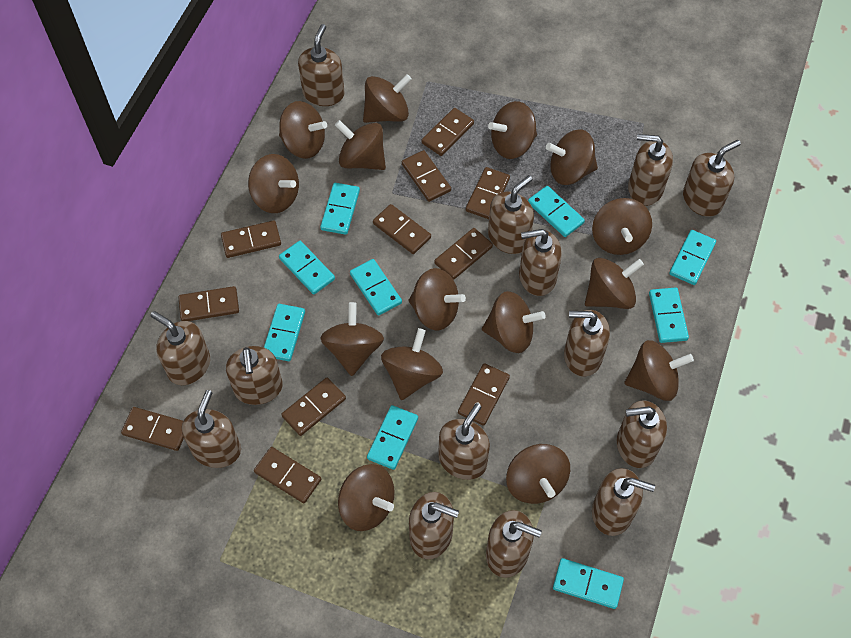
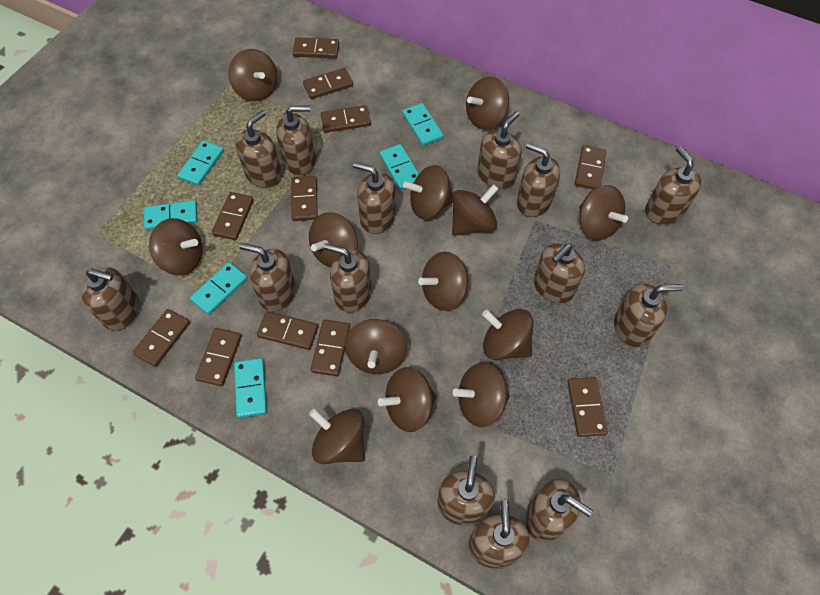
brown spinning top: 15 -> 13
turquoise domino: 9 -> 6

